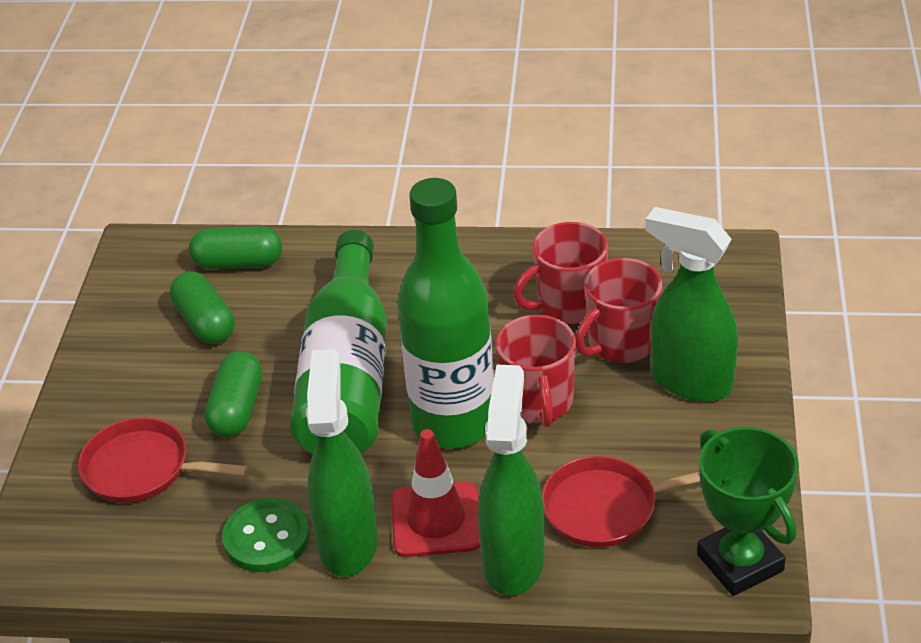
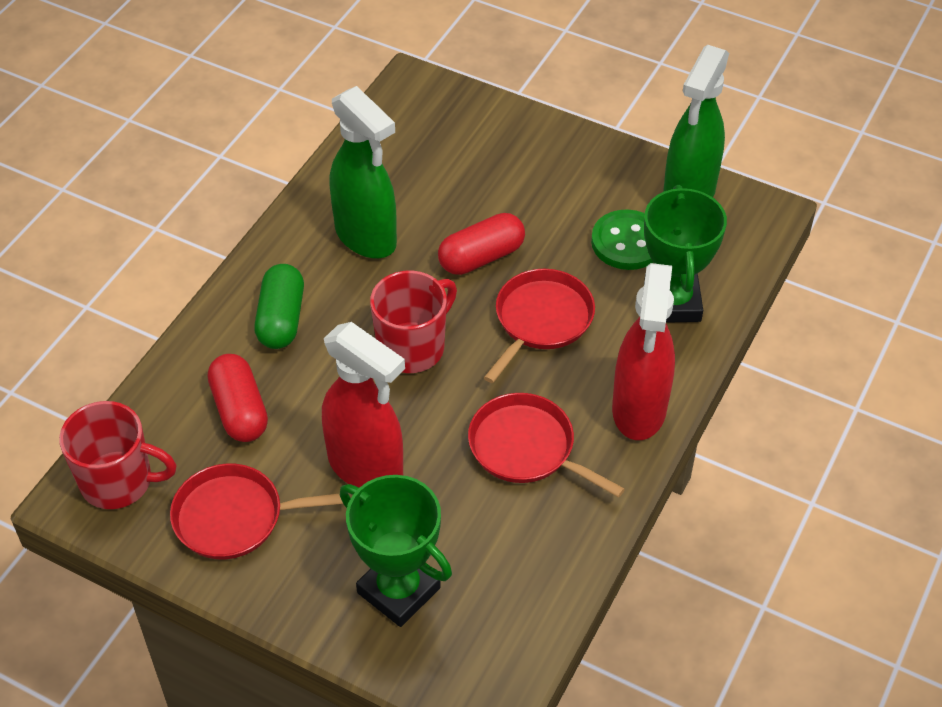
green bottle: 2 -> 0
green capsule: 3 -> 1
green spray bottle: 3 -> 2
green trophy: 1 -> 2
red capsule: 0 -> 2
red mug: 3 -> 2
red pan: 2 -> 3
red spray bottle: 0 -> 2
red traffic cone: 1 -> 0

